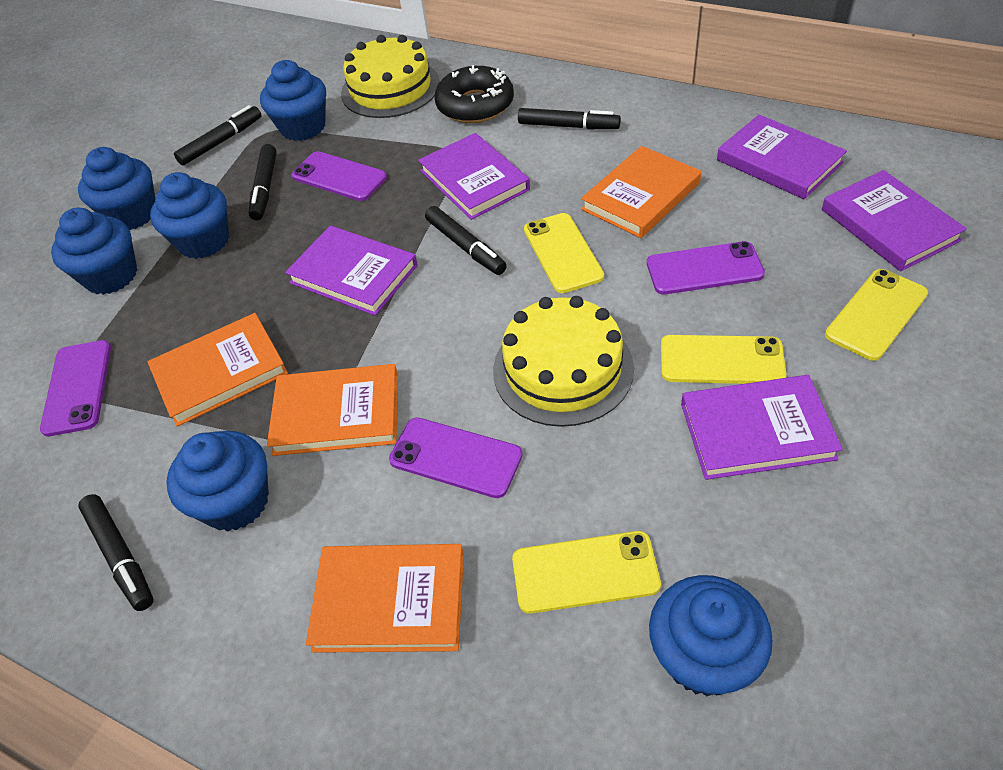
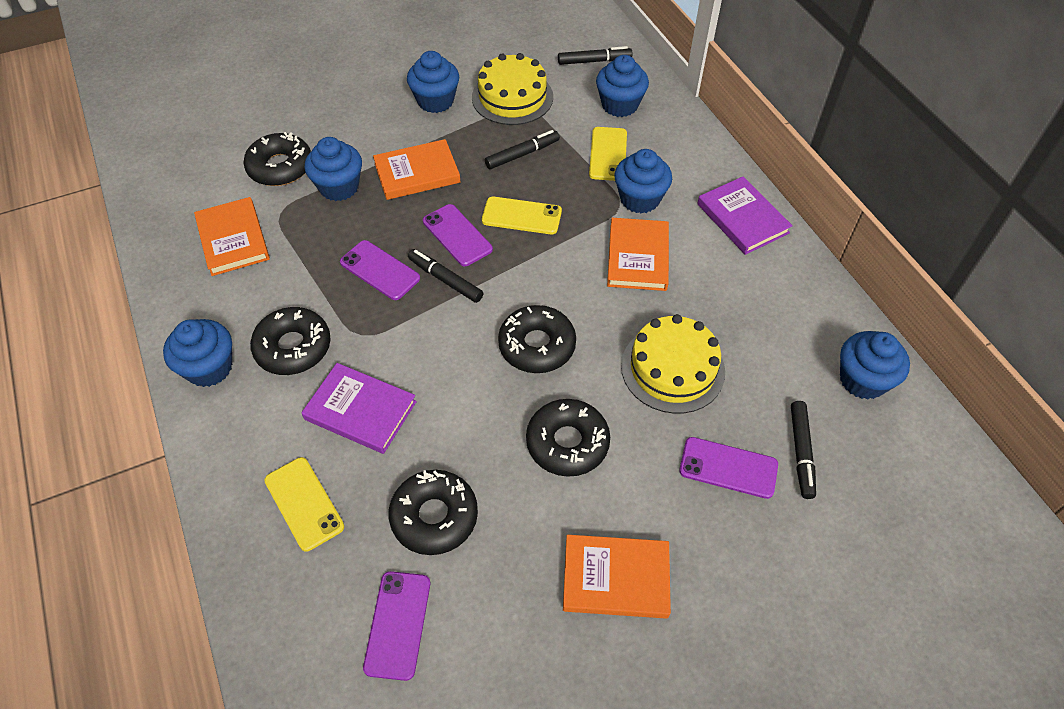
black donut: 1 -> 5
black marker: 5 -> 4
purple book: 5 -> 2
yellow phone: 4 -> 3

